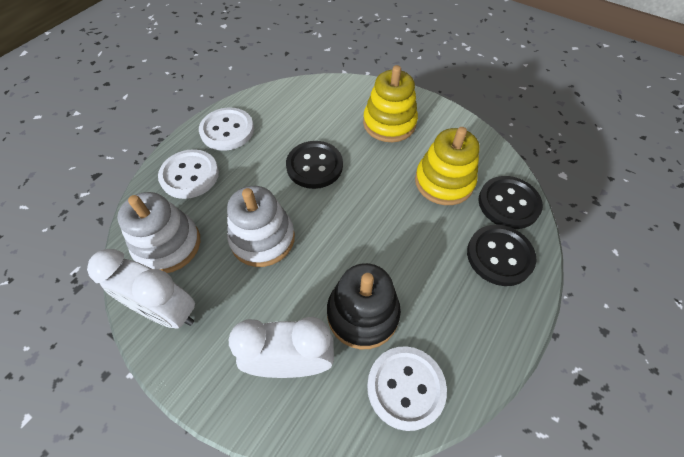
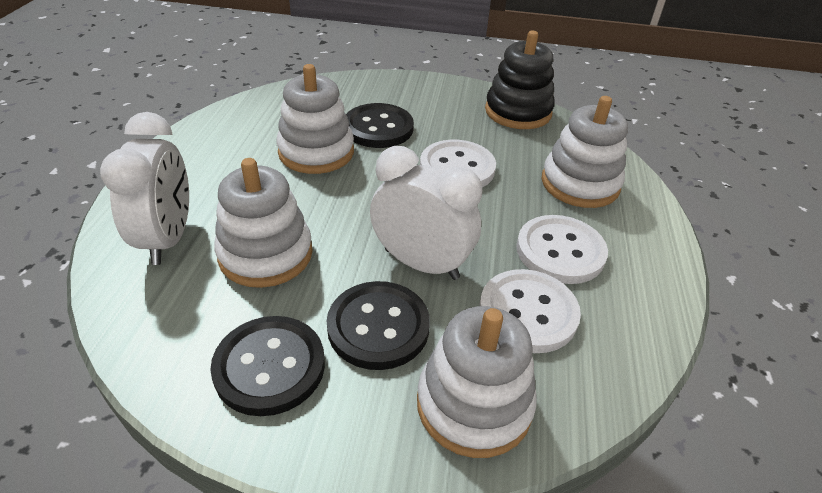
white stacking toy: 2 -> 4
yellow stacking toy: 2 -> 0

